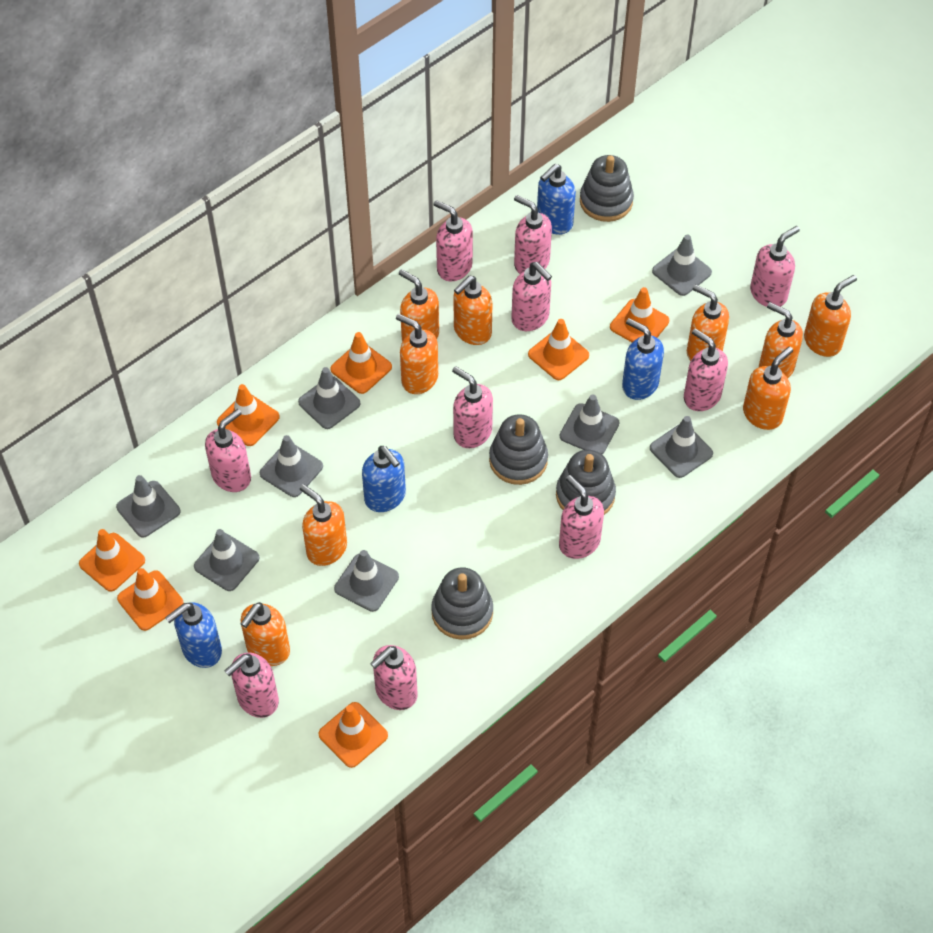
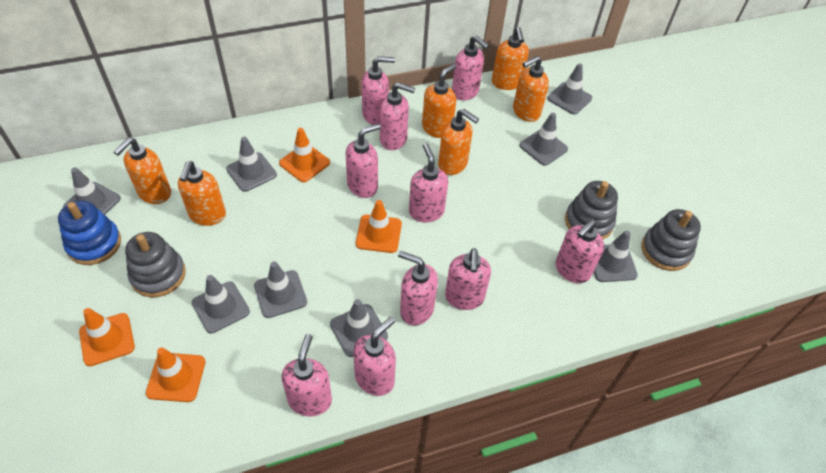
blue soap dispenser: 4 -> 0
blue stacking toy: 0 -> 1
grey stacking toy: 4 -> 3
orange soap dispenser: 9 -> 6
orange traffic cone: 7 -> 4

